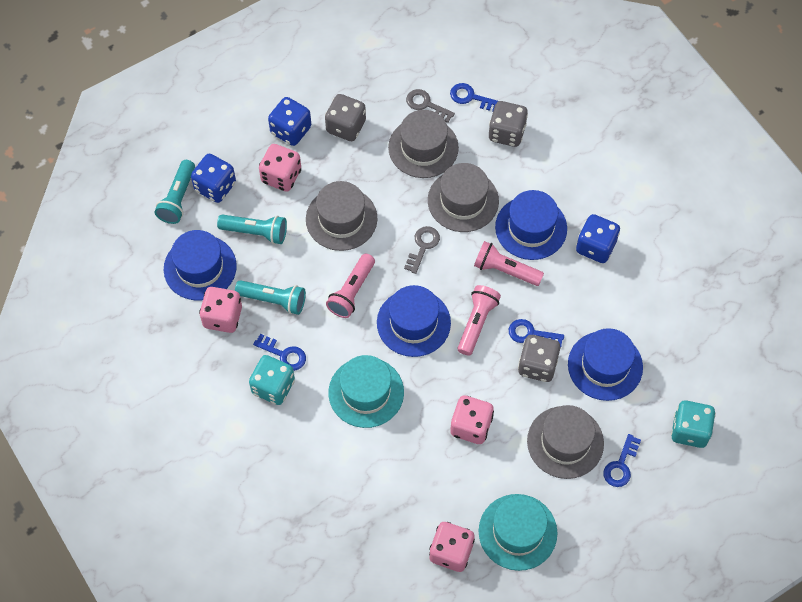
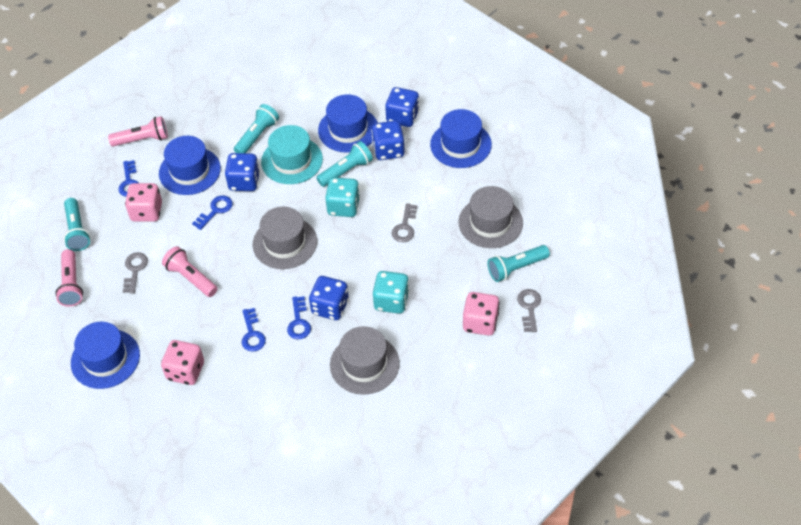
blue dice: 3 -> 4
grey dice: 3 -> 0
grey hat: 4 -> 3
grey key: 2 -> 3
pink dice: 4 -> 3
turquoise flashlight: 3 -> 4
turquoise hat: 2 -> 1

